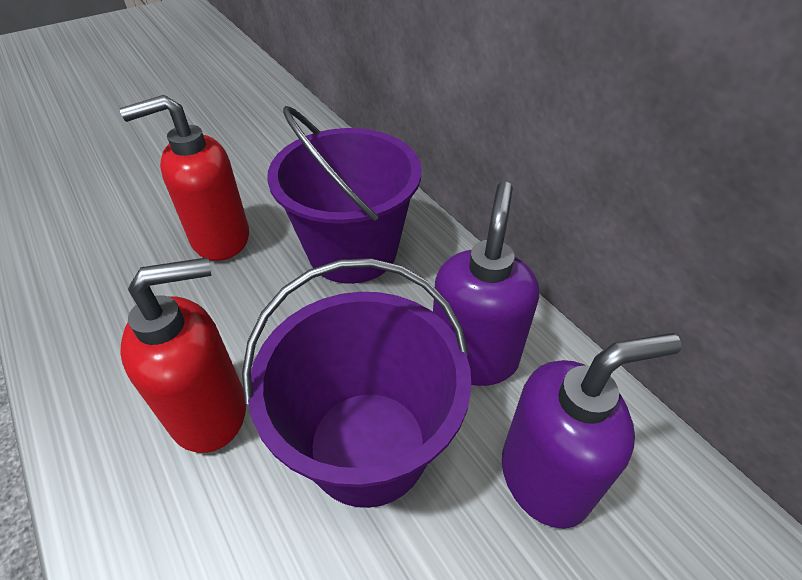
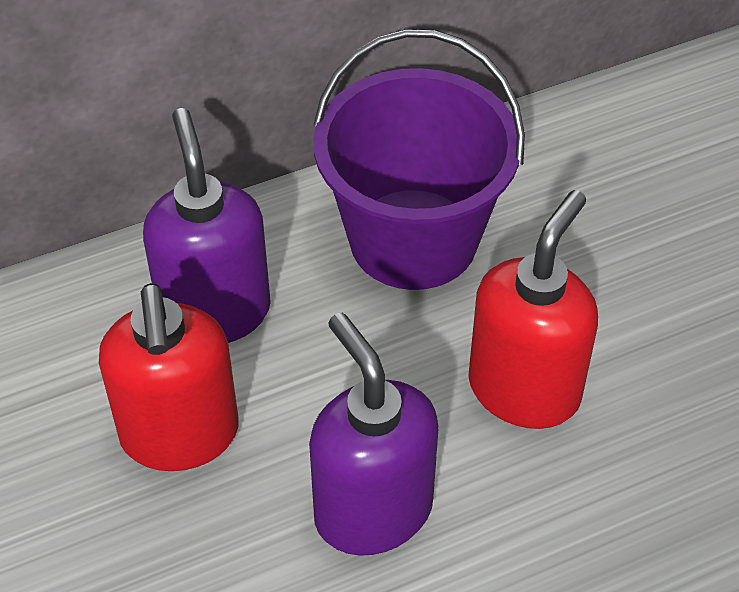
purple bucket: 2 -> 1

